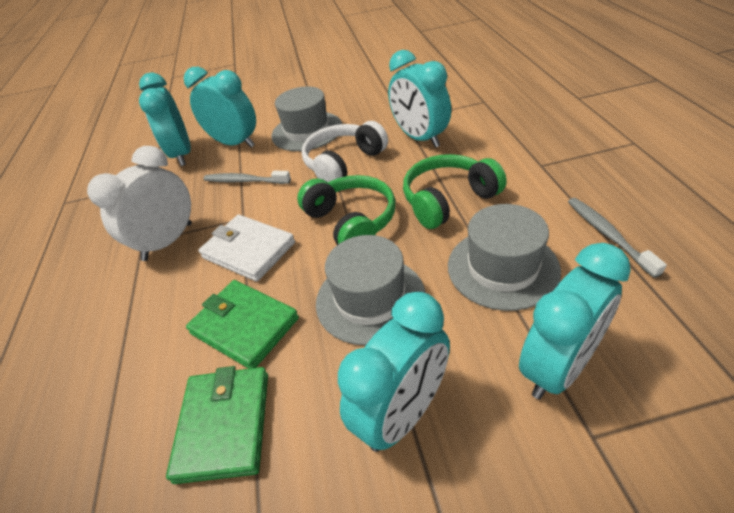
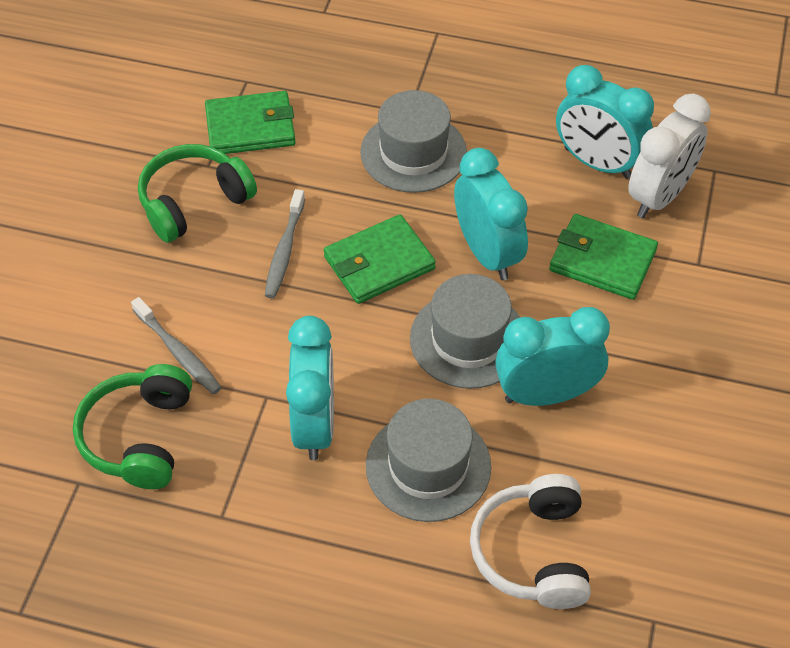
green wallet: 2 -> 3
turquoise clock: 5 -> 4
white wallet: 1 -> 0

